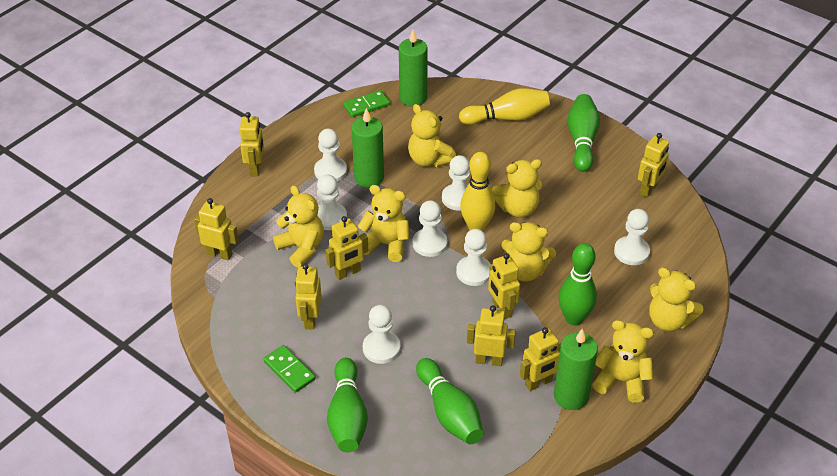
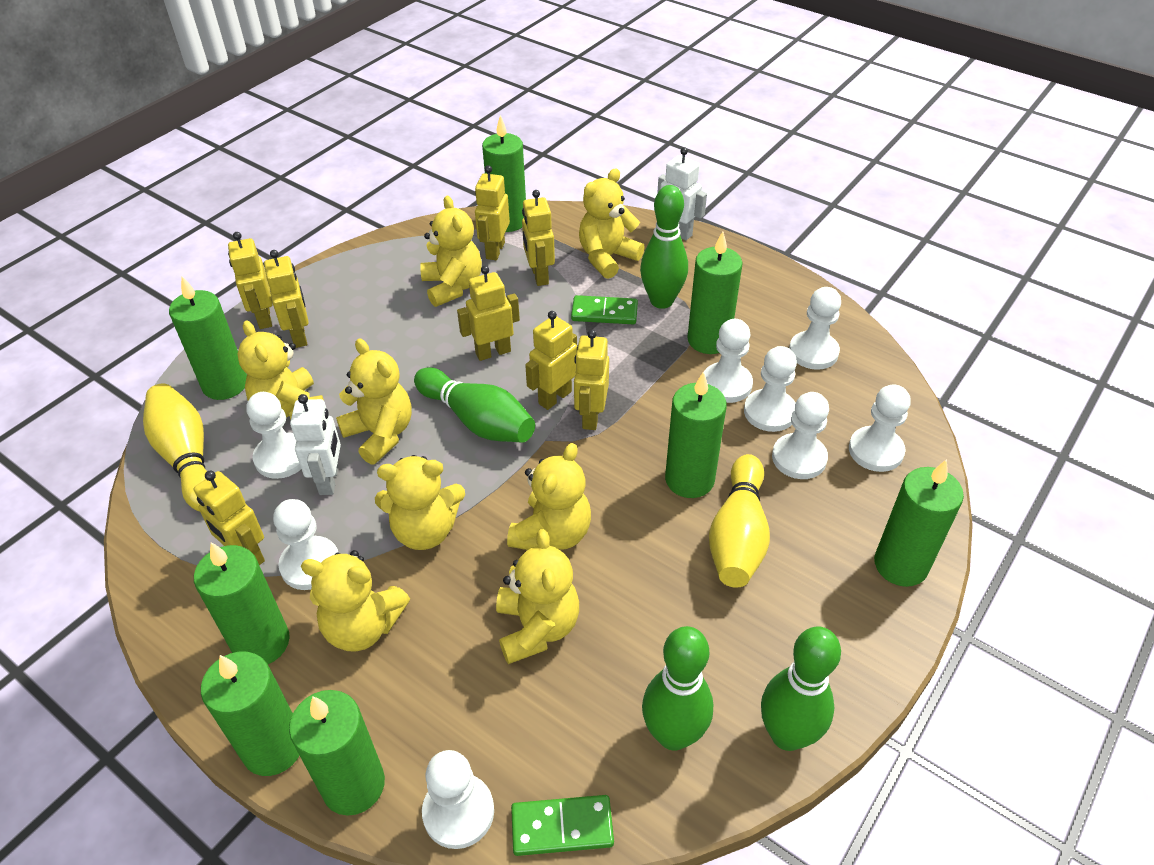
green candle: 3 -> 8
white pawn: 7 -> 8
white robot: 0 -> 2
yellow teddy bear: 7 -> 8

